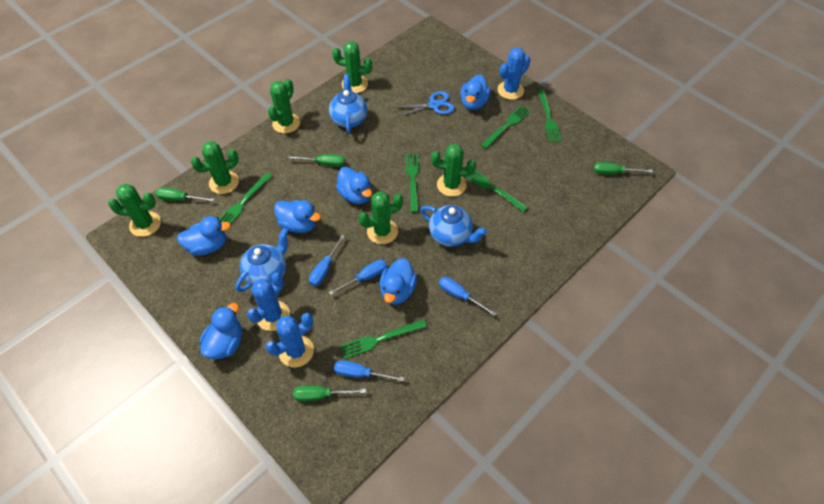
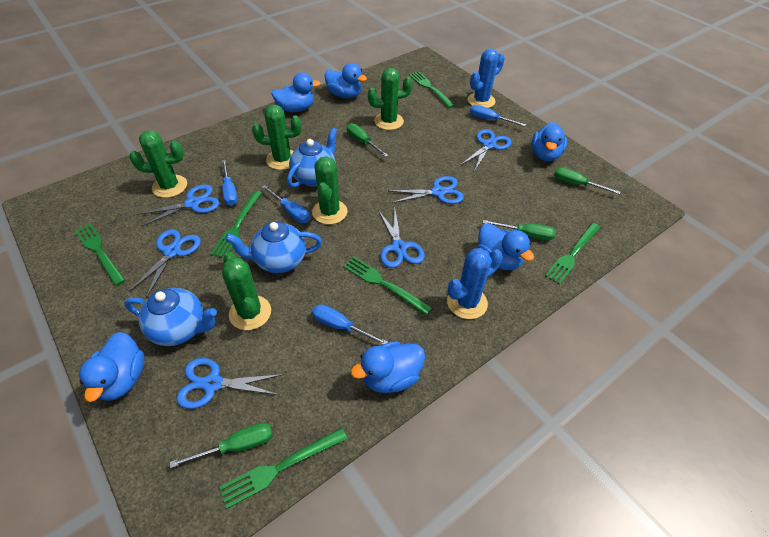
blue cactus: 3 -> 2
blue scissors: 1 -> 6
green cactus: 6 -> 5

